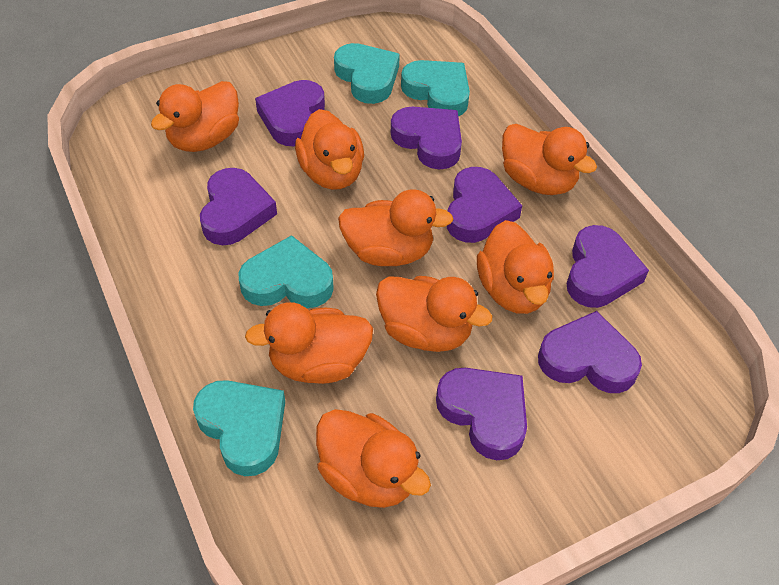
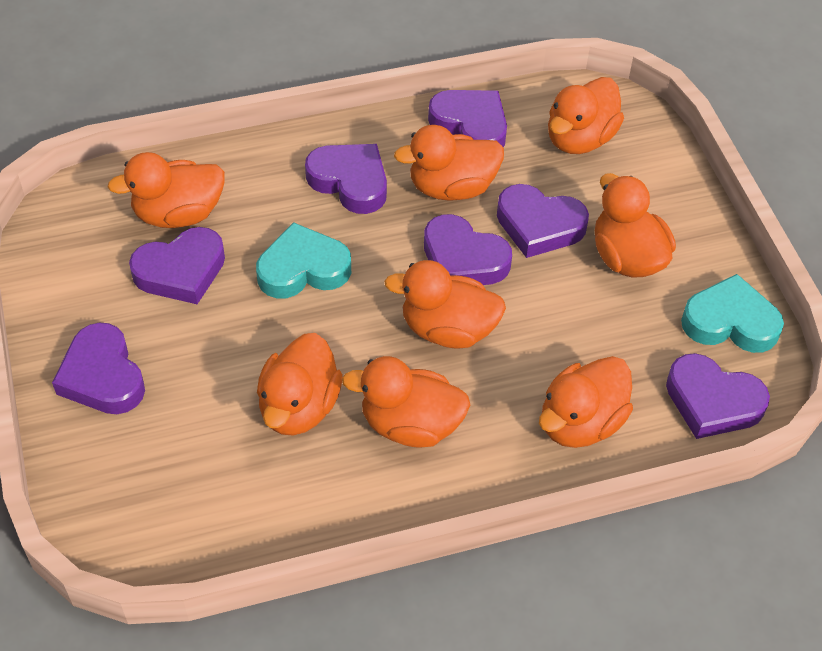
turquoise heart: 4 -> 2

